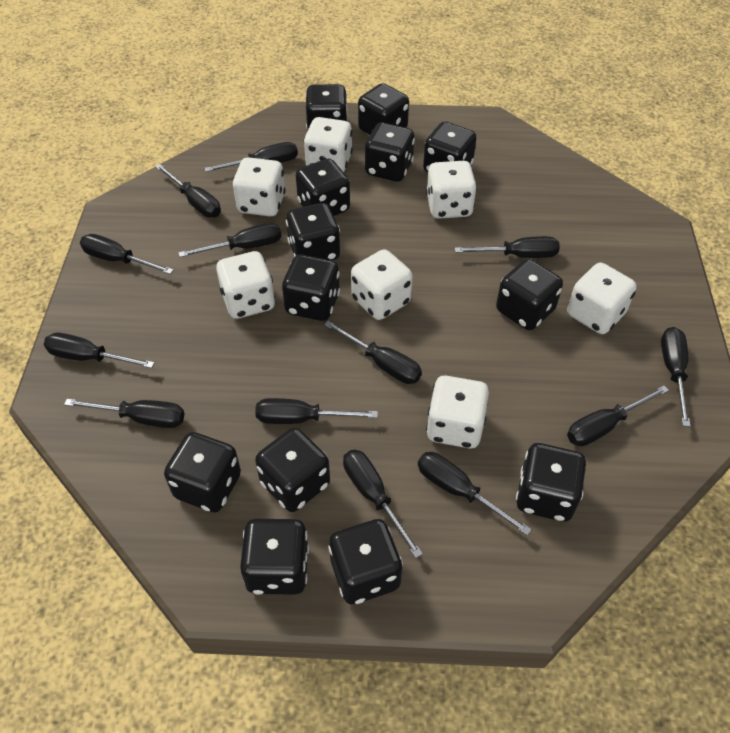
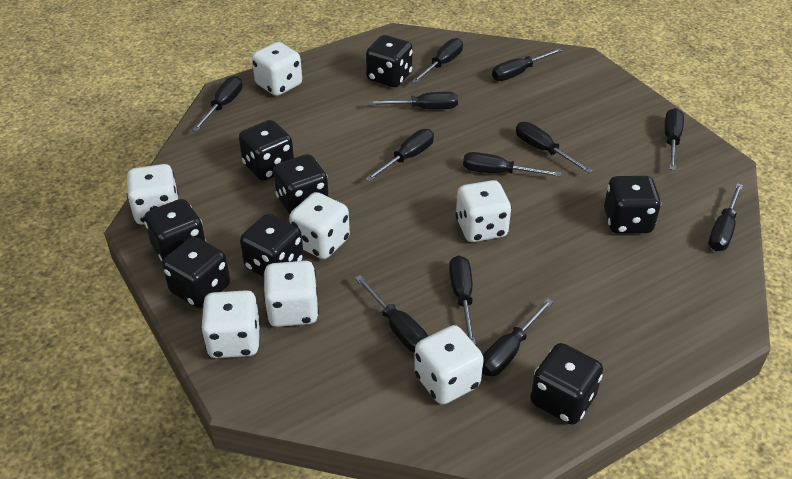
black dice: 13 -> 8
black screwdriver: 13 -> 12

